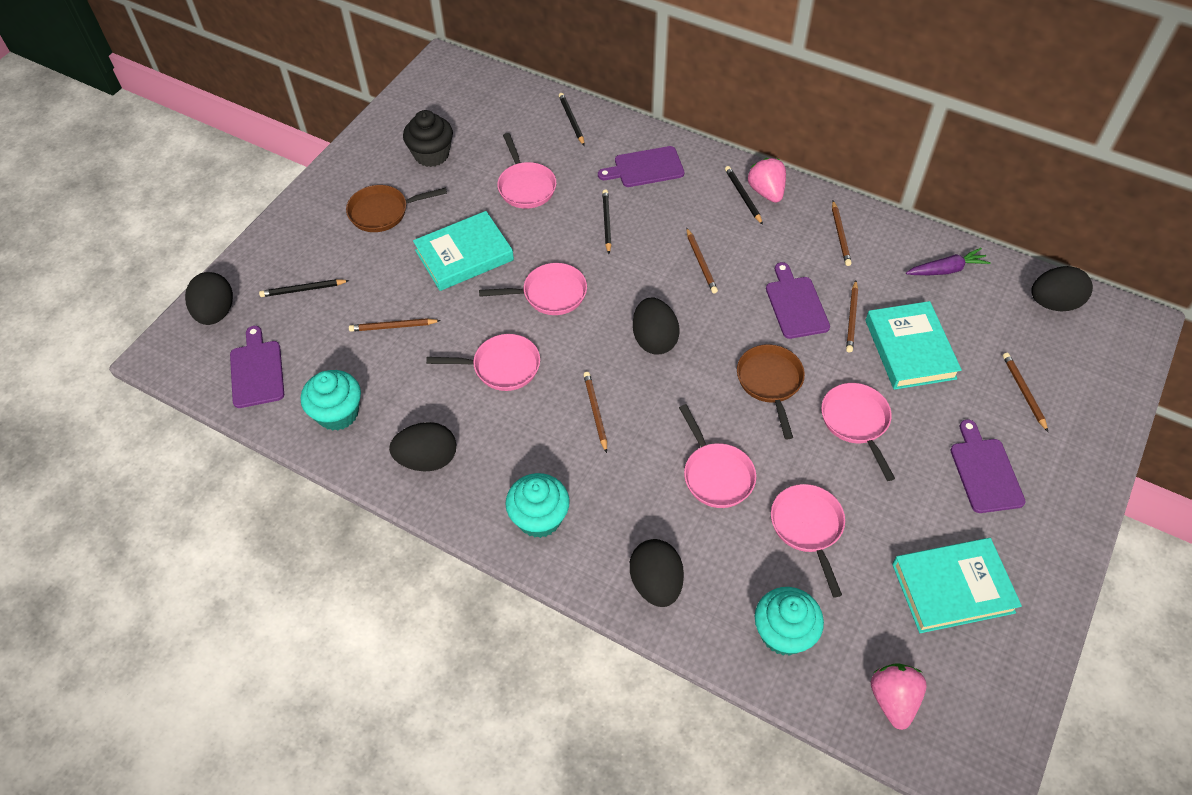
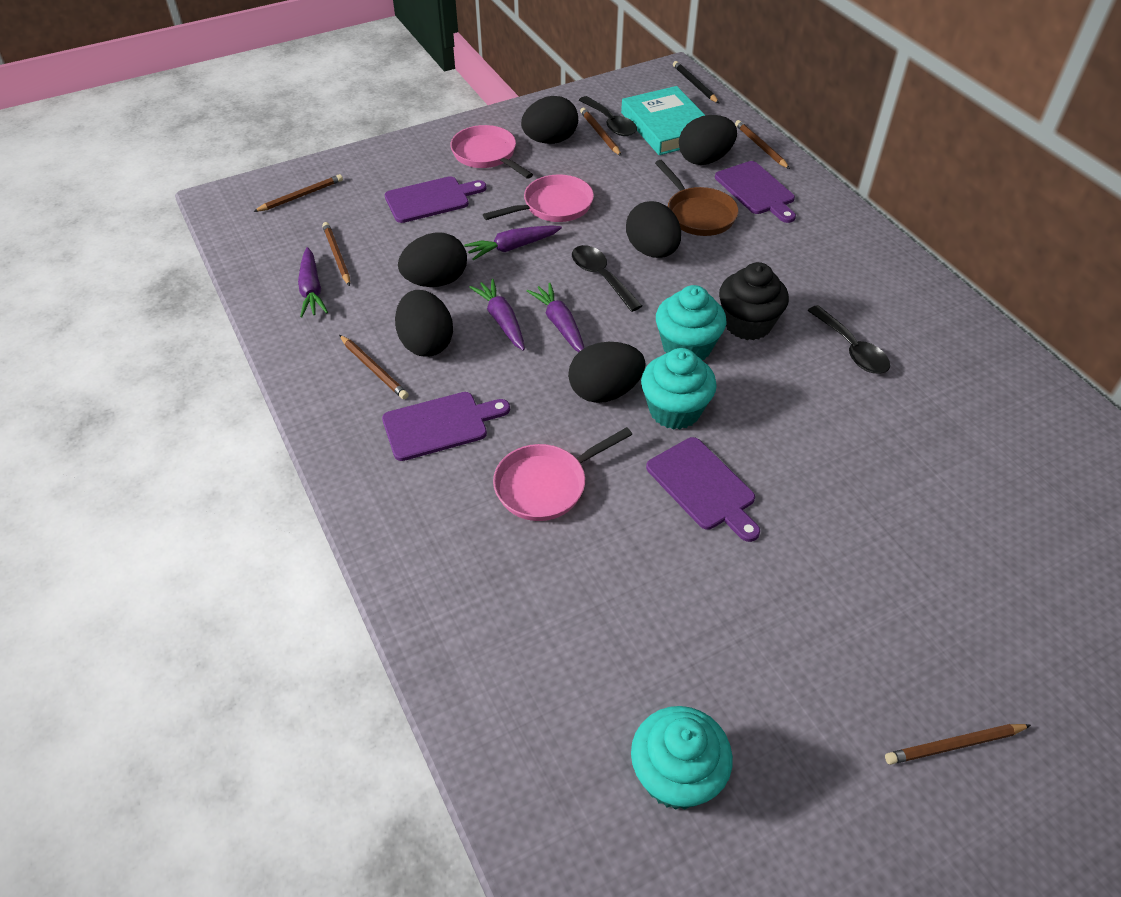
black egg: 5 -> 6
black pencil: 4 -> 1
black spoon: 0 -> 3
brown pan: 2 -> 1
pink pan: 6 -> 3
pink strawberry: 2 -> 0
purple carrot: 1 -> 4
turquoise book: 3 -> 1

